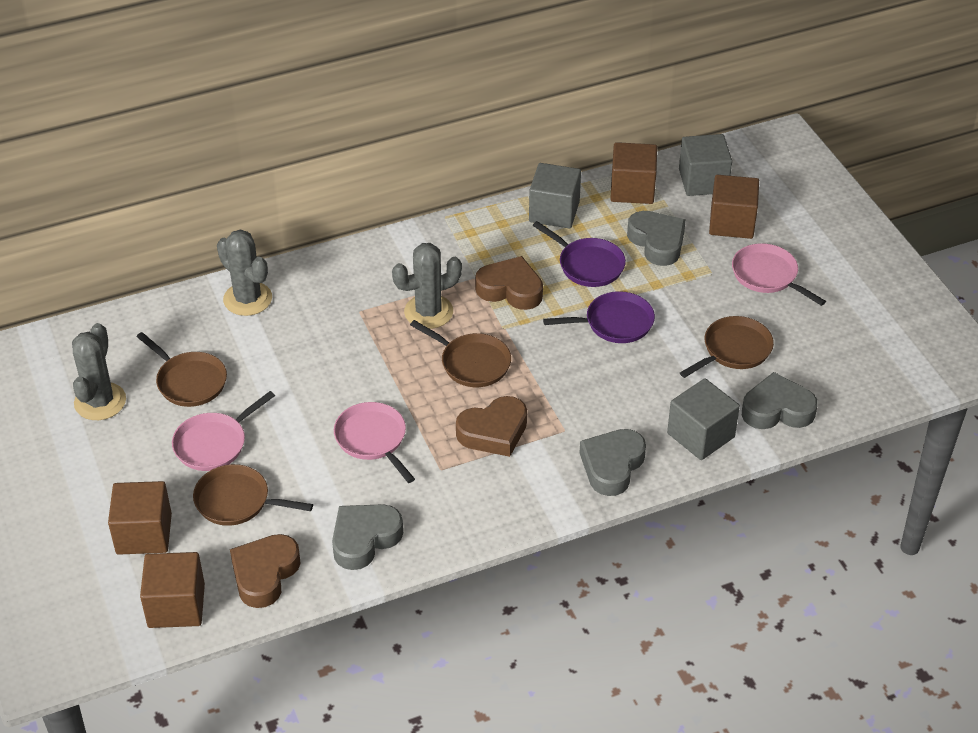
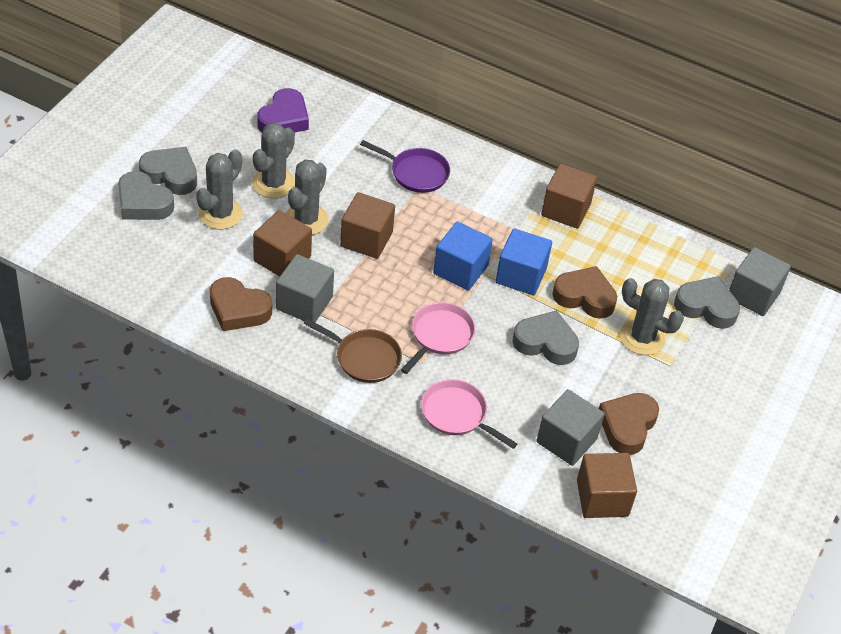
blue cube: 0 -> 2
brown pan: 4 -> 1
grey cactus: 3 -> 4
pink pan: 3 -> 2
purple heart: 0 -> 1
purple pan: 2 -> 1

